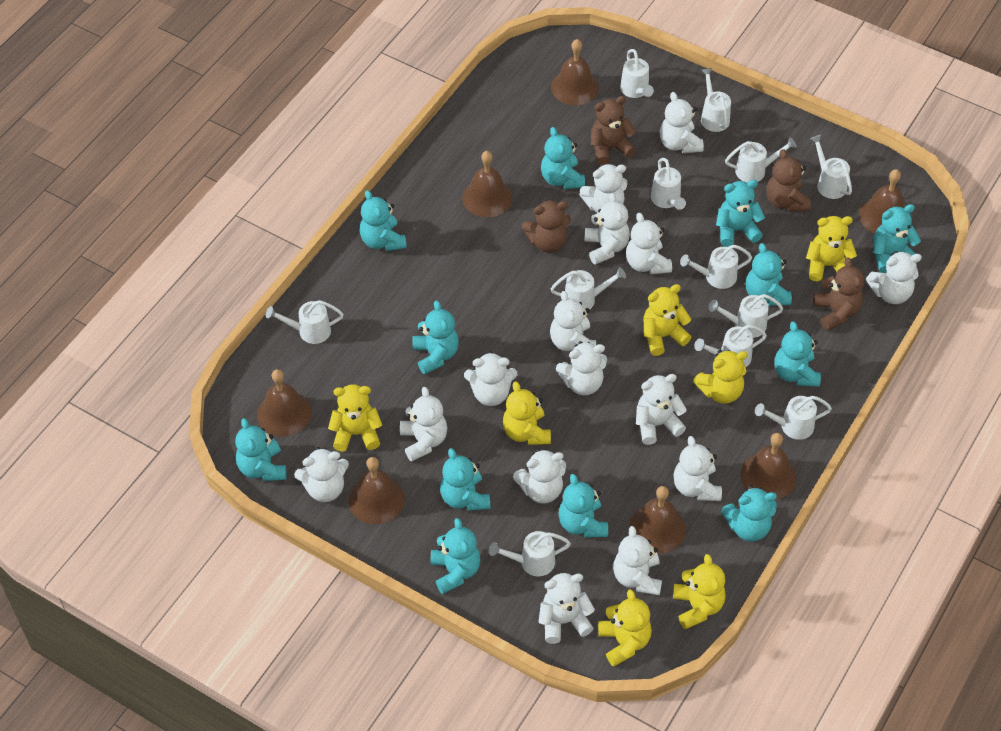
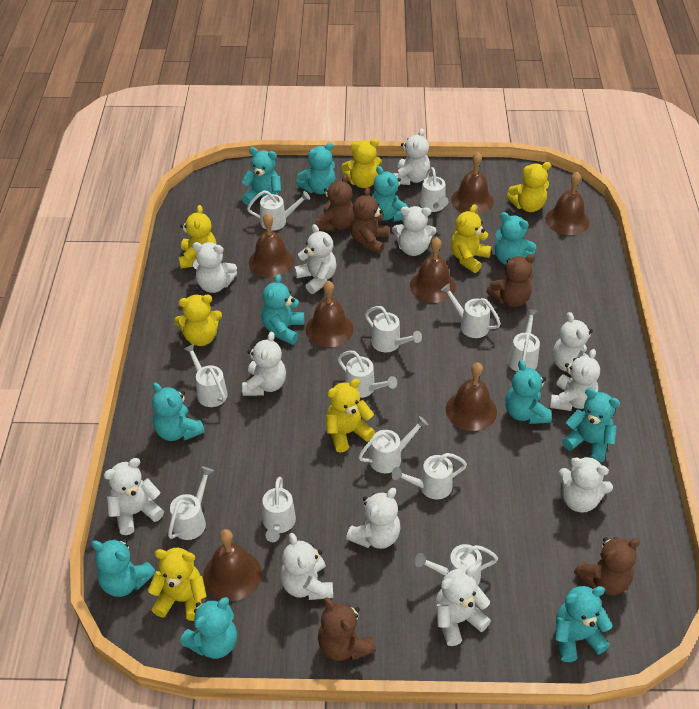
brown teddy bear: 4 -> 5
turquoise teddy bear: 12 -> 11
white teddy bear: 15 -> 12

